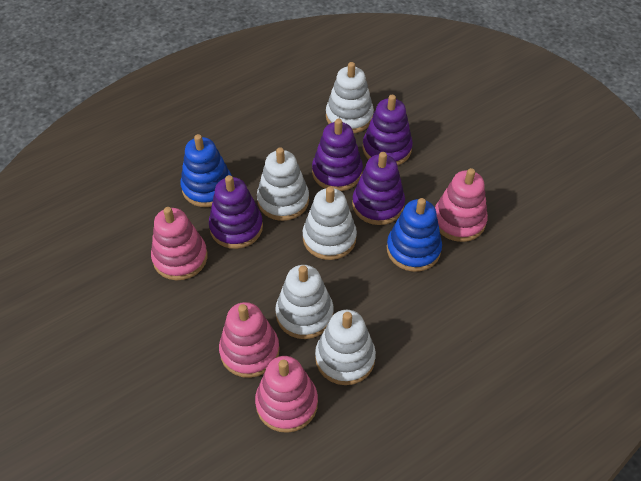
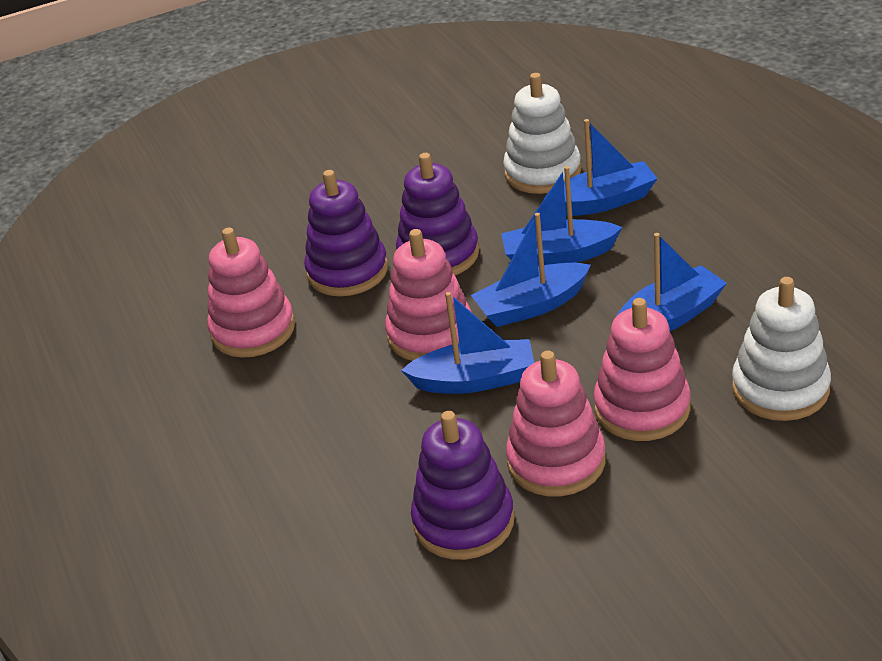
blue boat: 0 -> 5
blue stacking toy: 2 -> 0
purple stacking toy: 4 -> 3
white stacking toy: 5 -> 2

